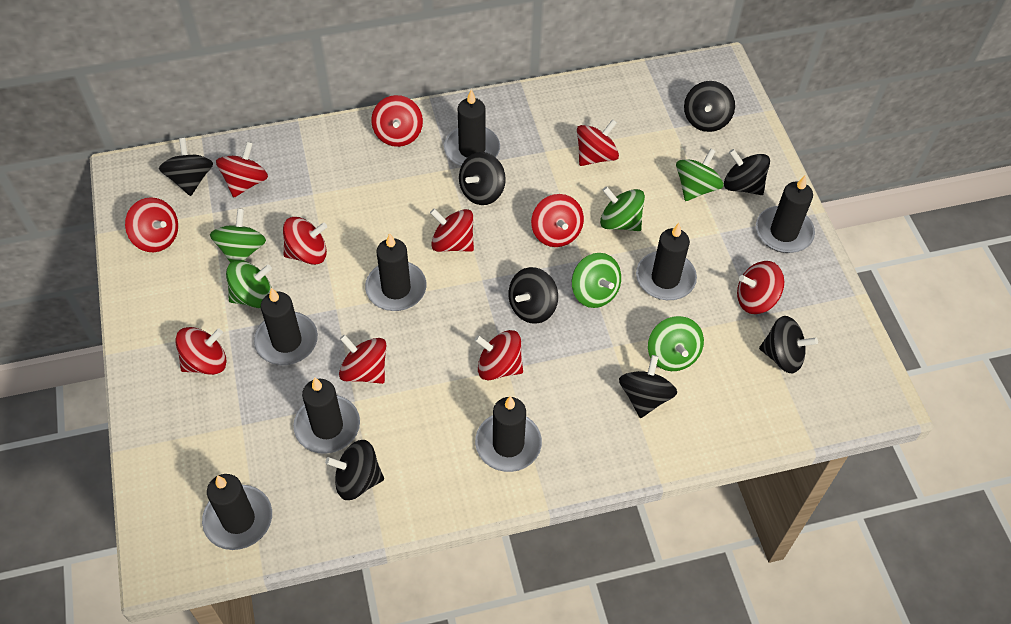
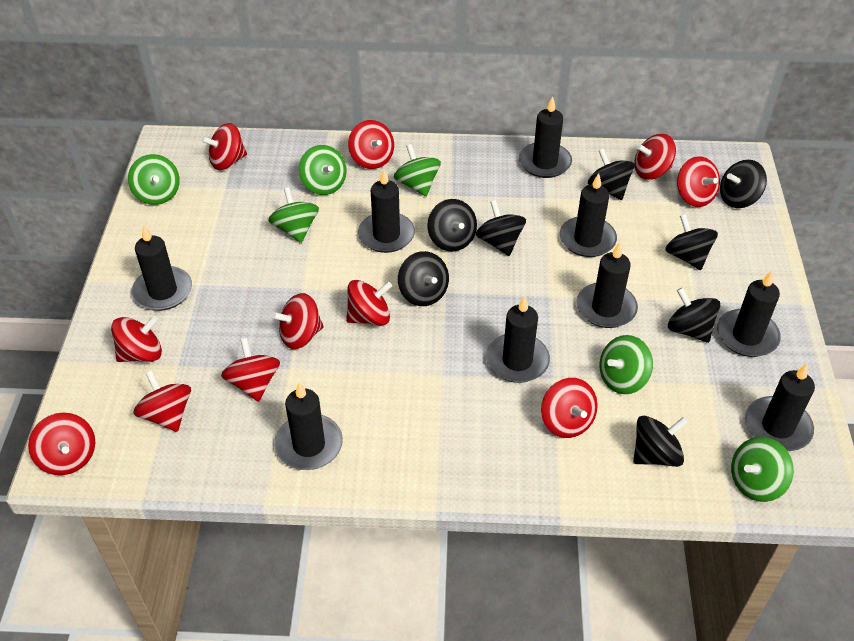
black candle: 8 -> 9

